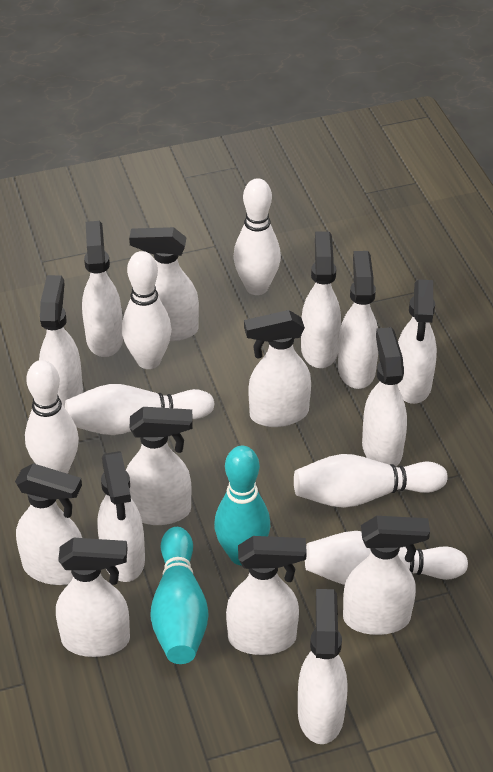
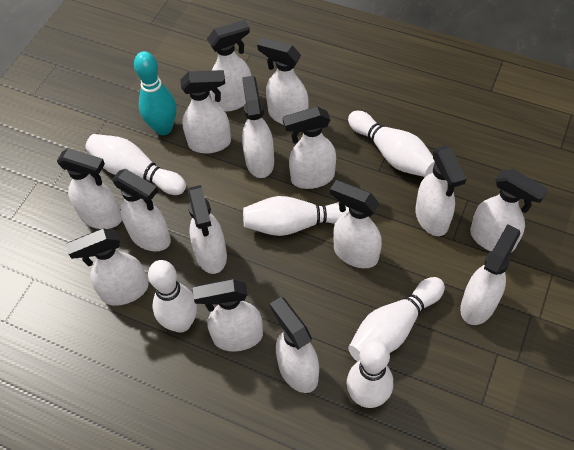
turquoise bowling pin: 2 -> 1

